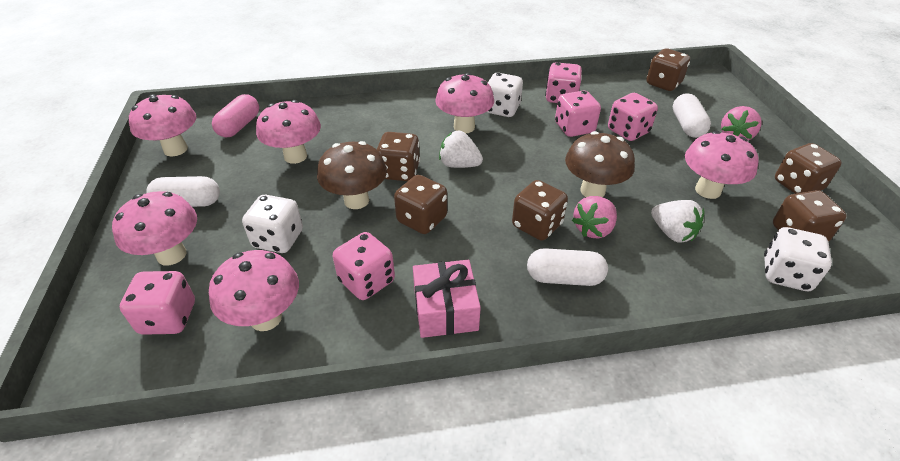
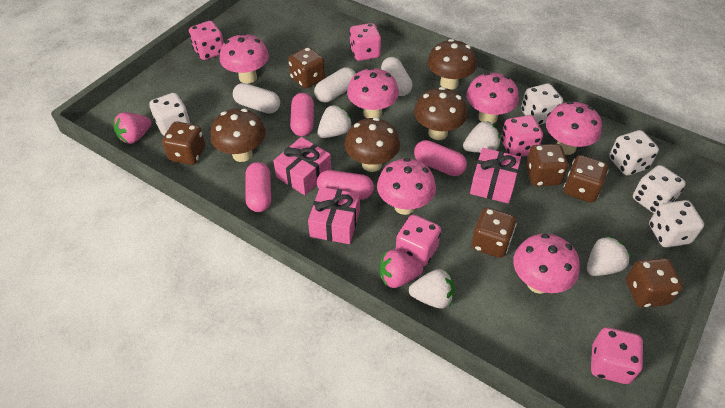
brown mushroom: 2 -> 4
pink capsule: 1 -> 4
pink gift: 1 -> 3
white dice: 3 -> 5
white strawberry: 2 -> 4

